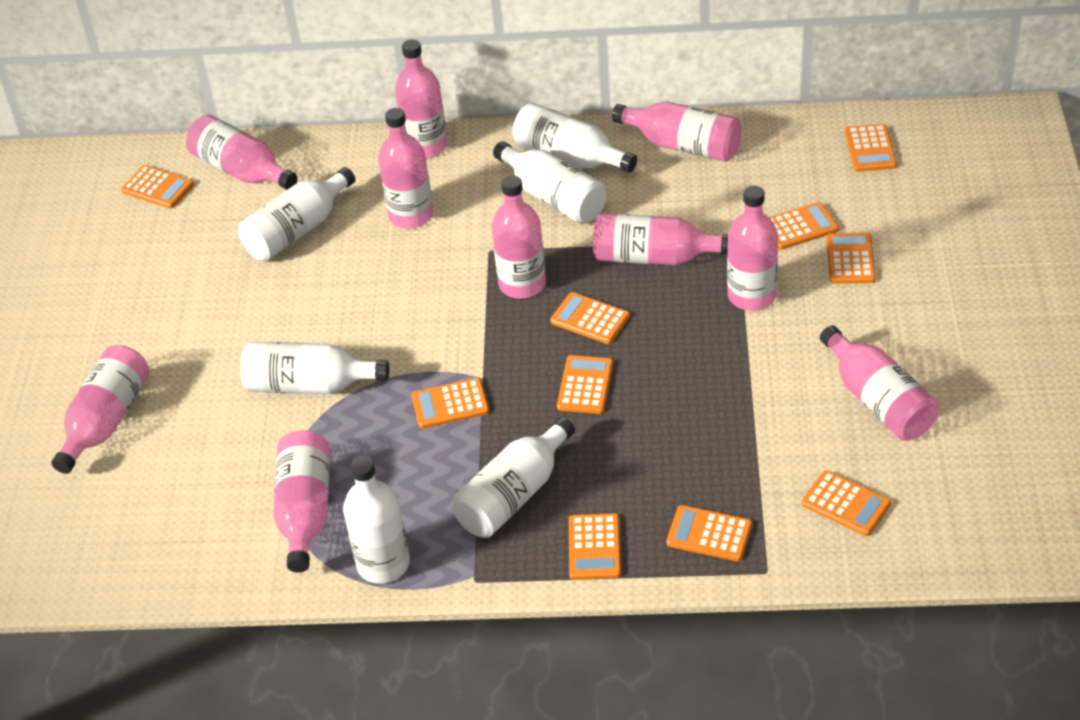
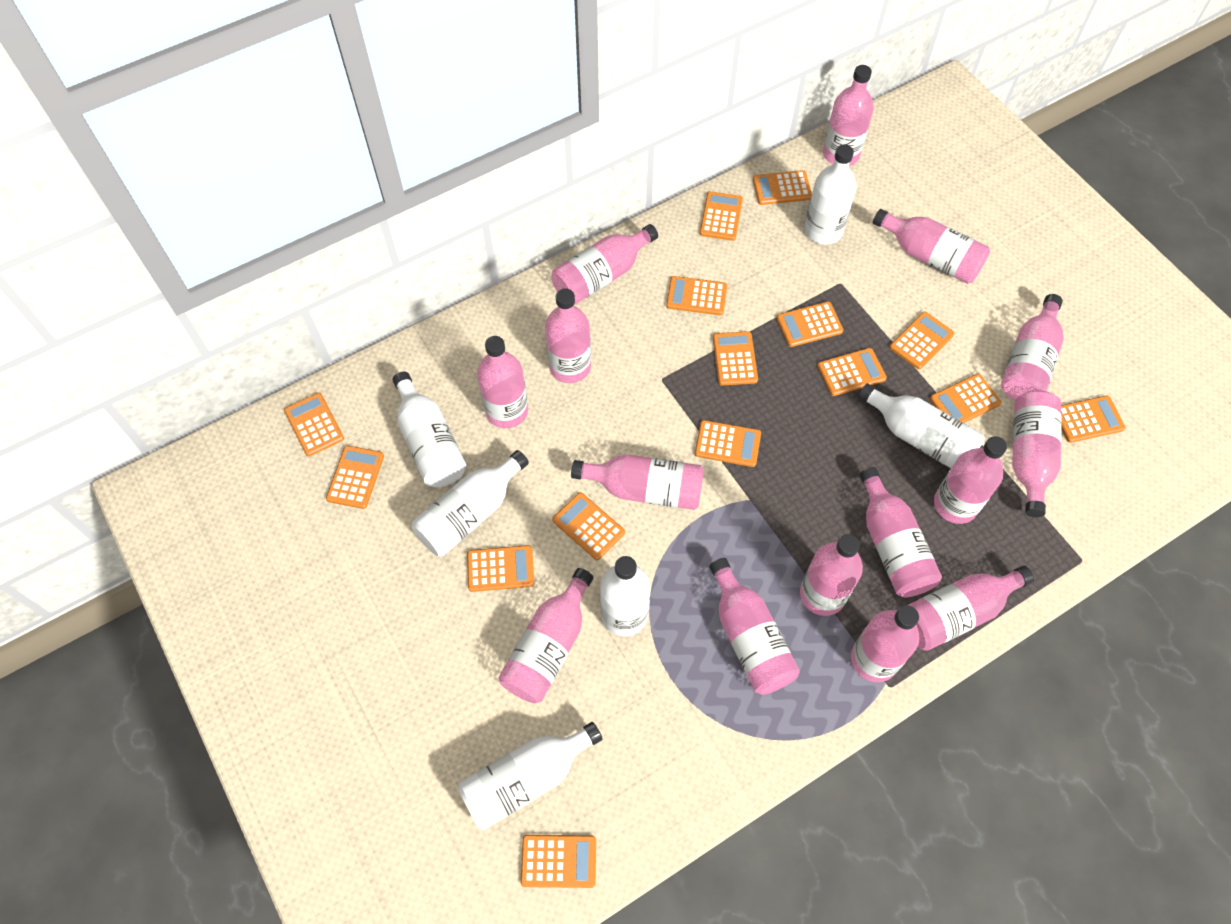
orange calculator: 10 -> 15
pink bottle: 10 -> 15

